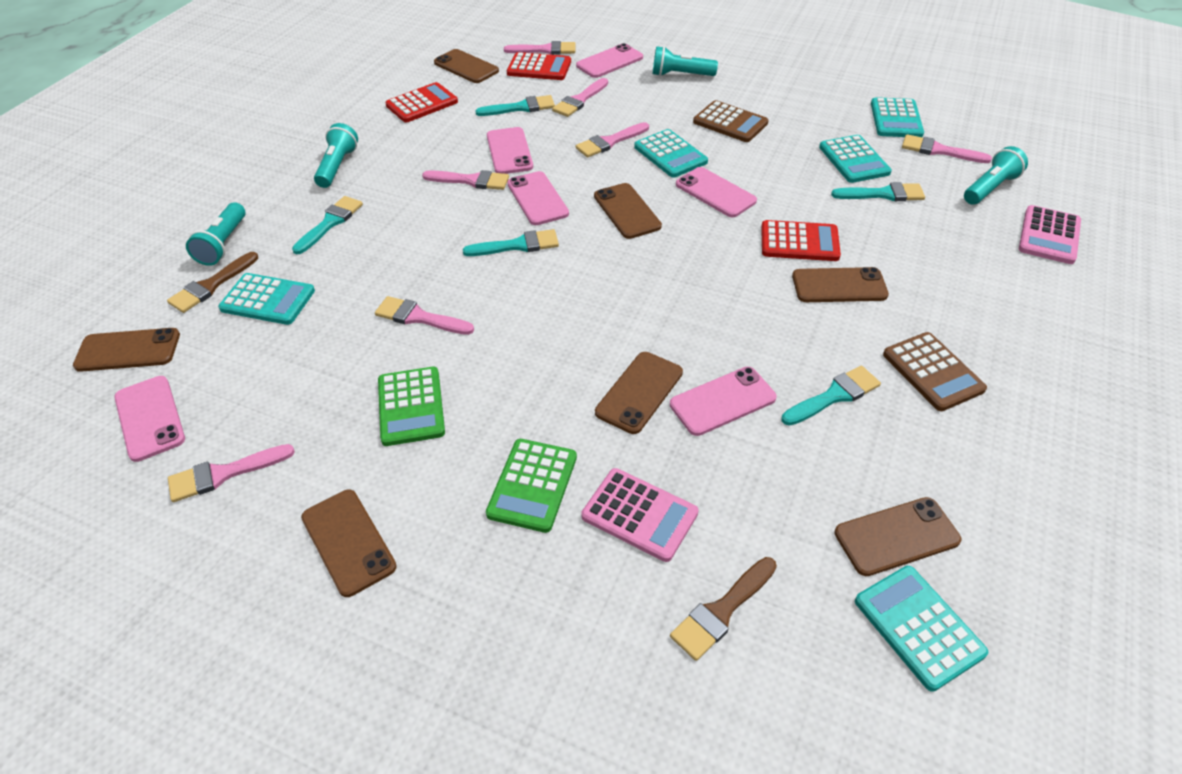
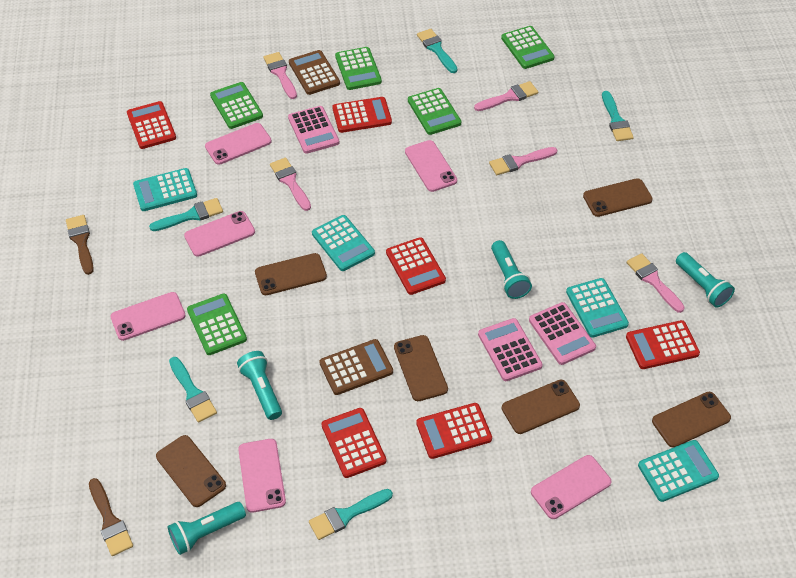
brown phone: 7 -> 6
green calculator: 2 -> 5
pink brush: 7 -> 5
pink calculator: 2 -> 3
red calculator: 3 -> 6
turquoise calculator: 5 -> 4

